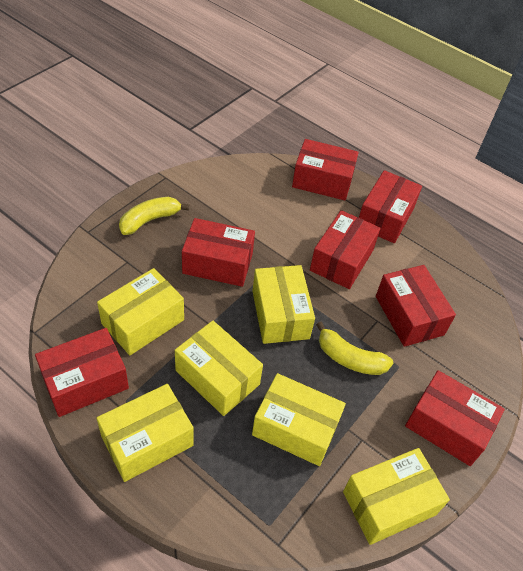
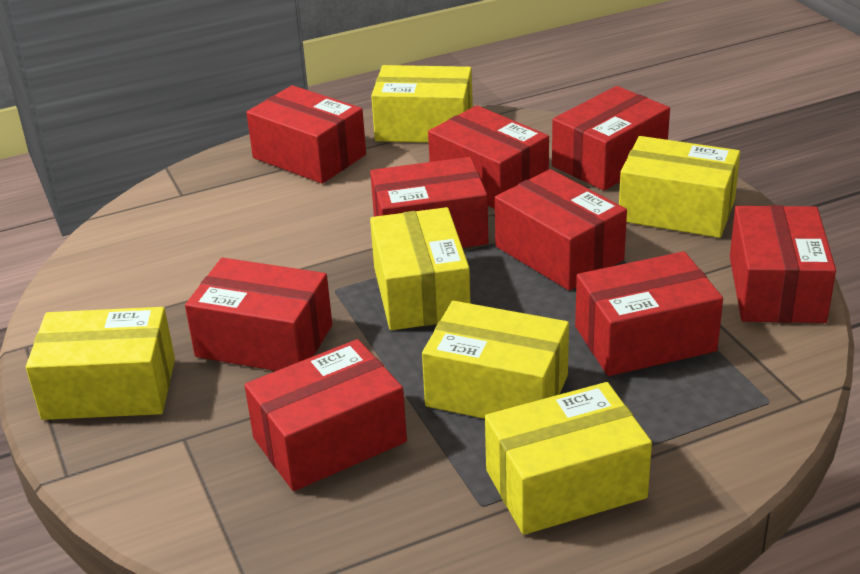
red box: 7 -> 9
yellow banana: 2 -> 0

